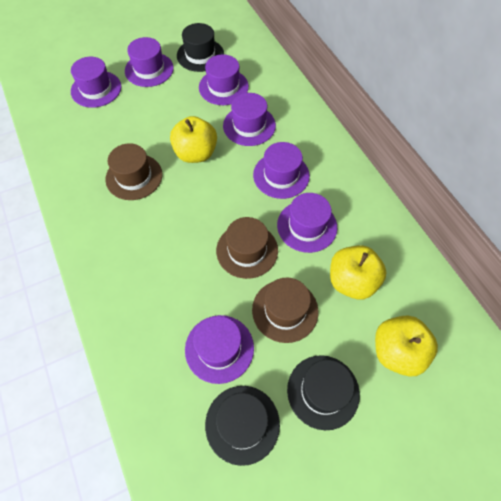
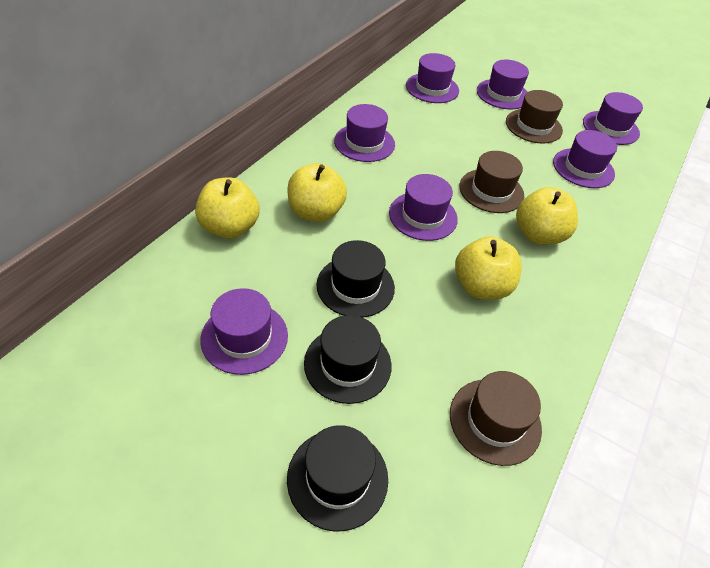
yellow apple: 3 -> 4

